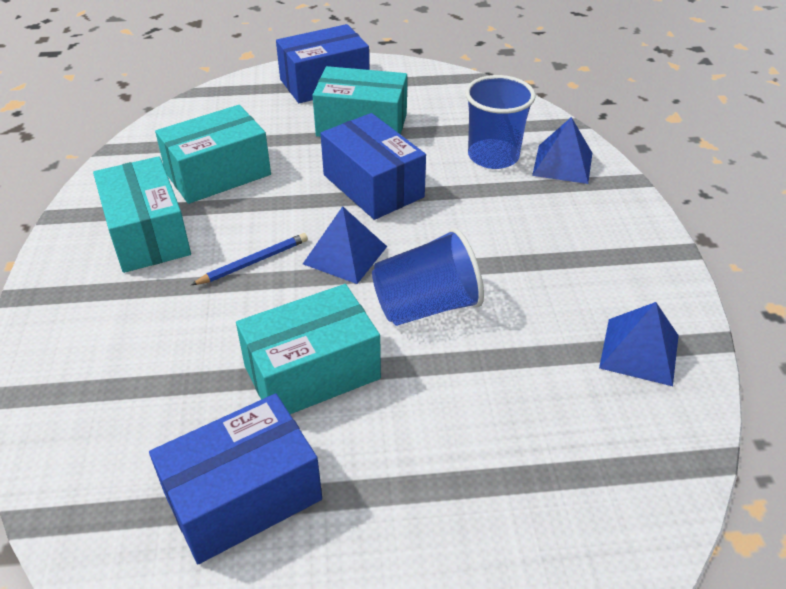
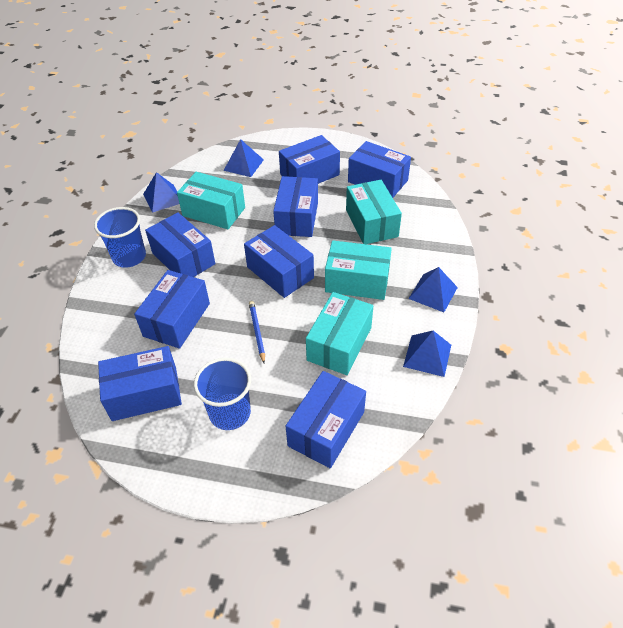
blue box: 3 -> 8
blue pyramid: 3 -> 4

